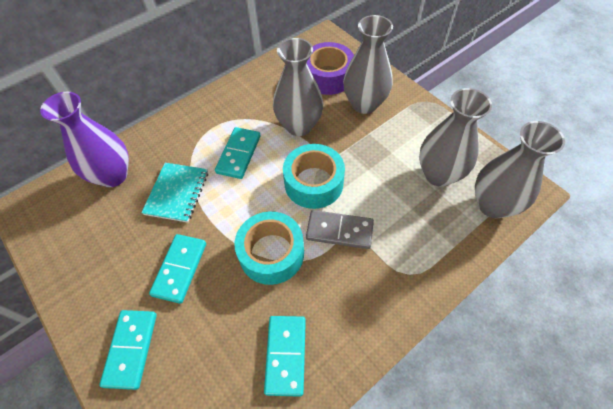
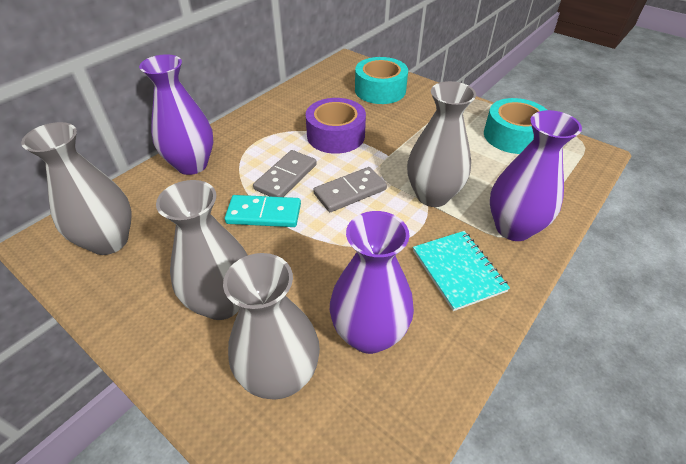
grey domino: 1 -> 2
purple vase: 1 -> 3
turquoise domino: 4 -> 1

